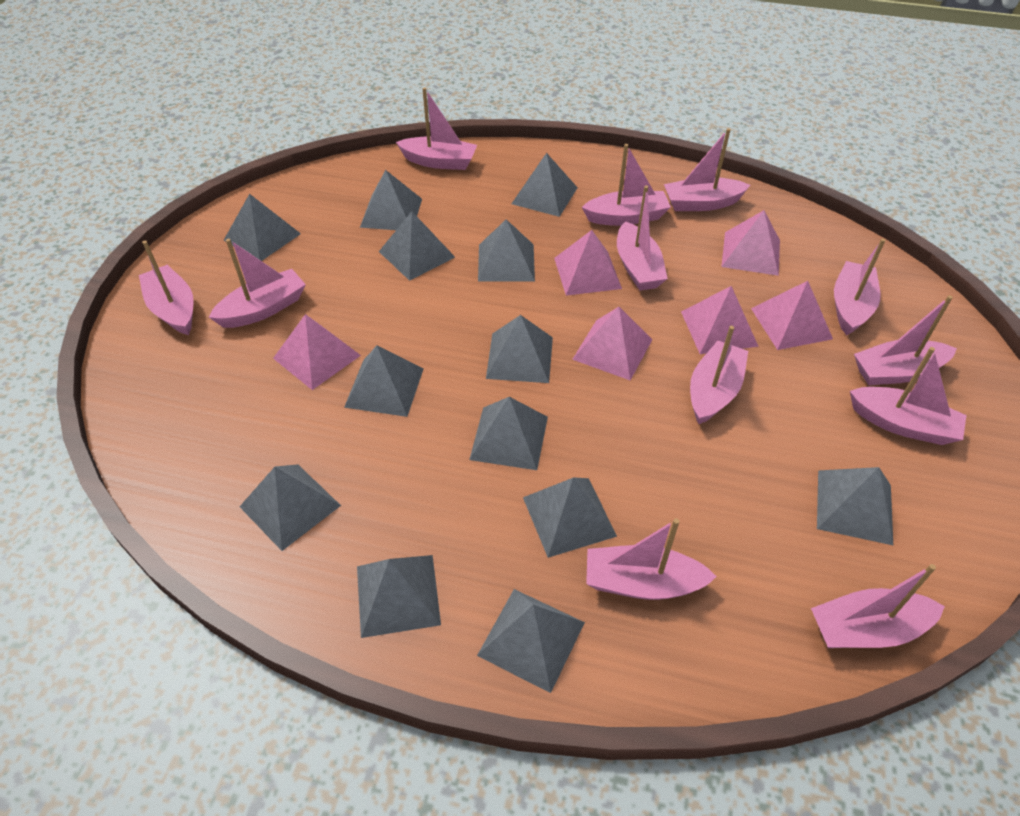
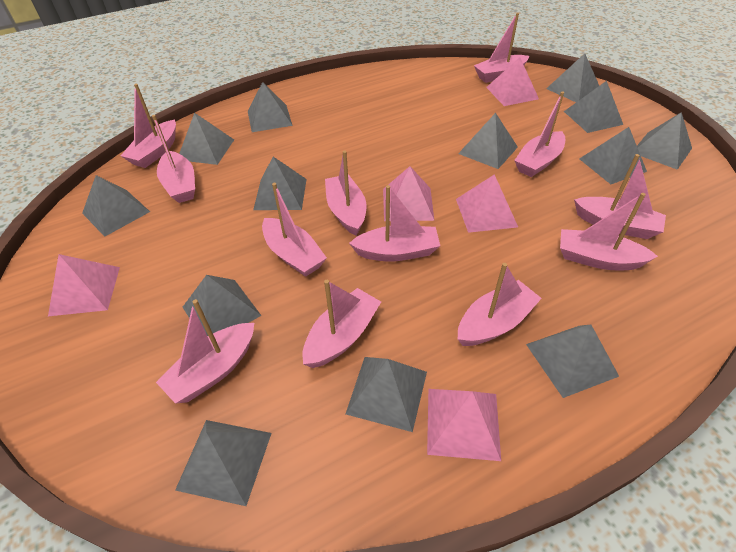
pink pyramid: 6 -> 5

